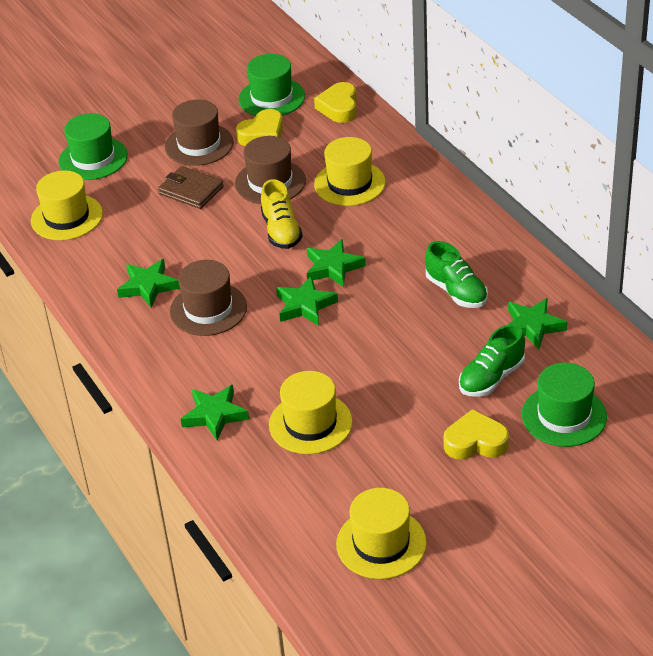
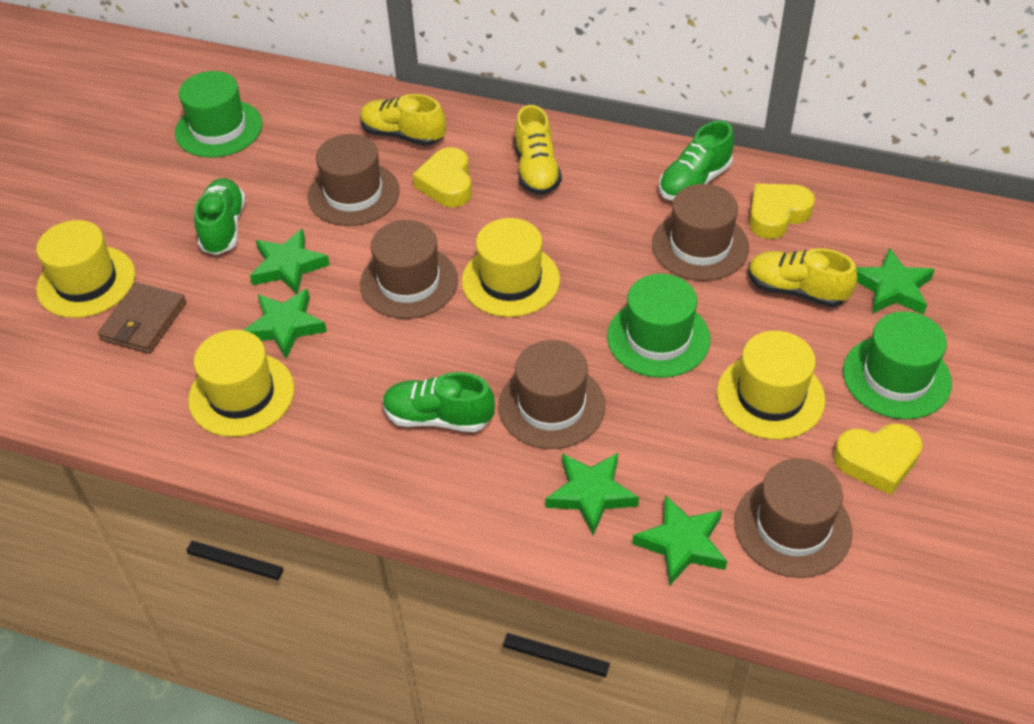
brown hat: 3 -> 5
green shoe: 2 -> 3
yellow shoe: 1 -> 3

